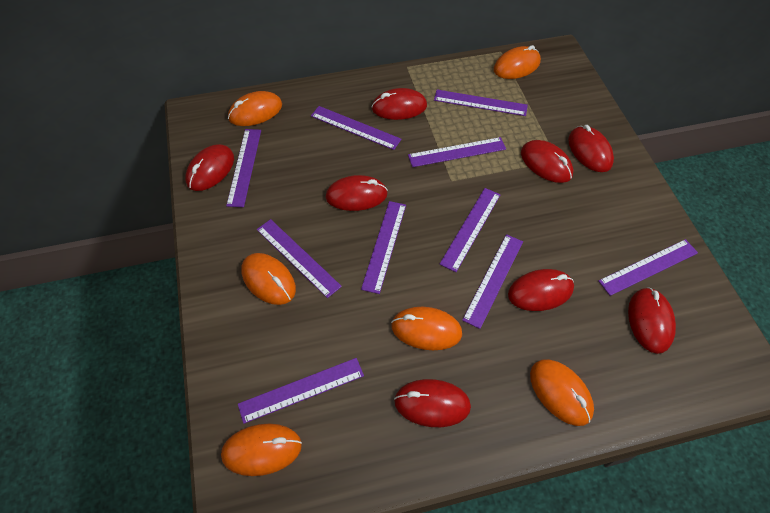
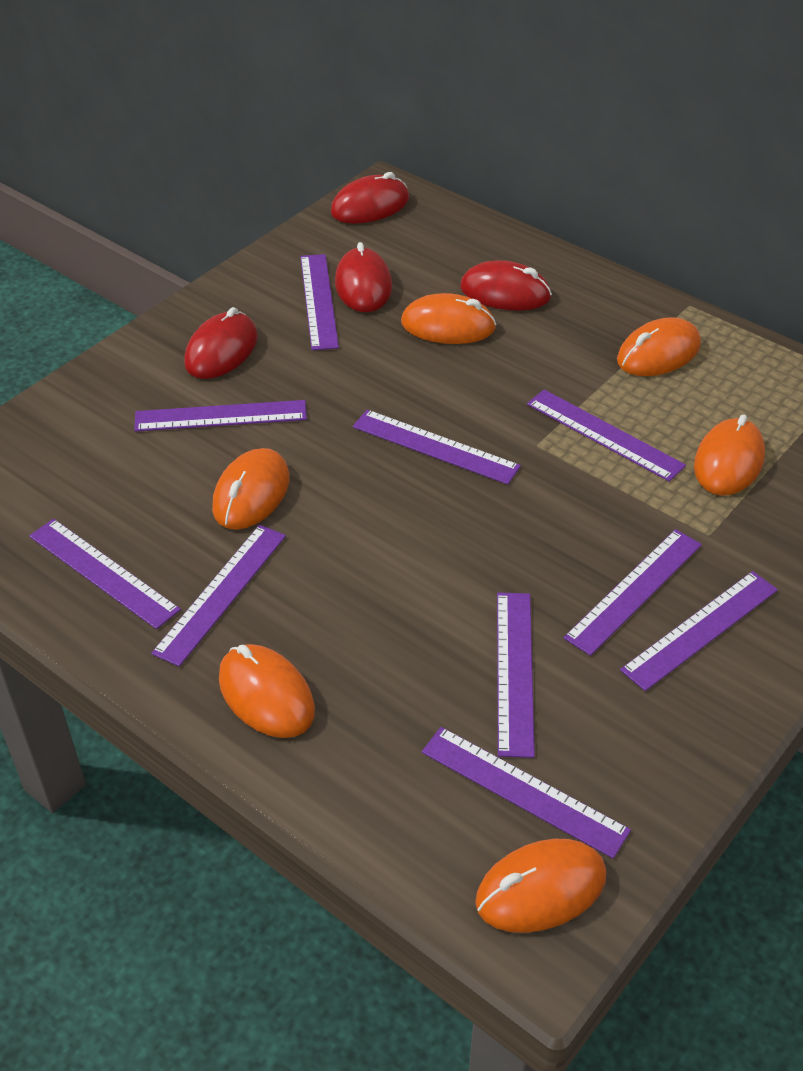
red mouse: 8 -> 4

